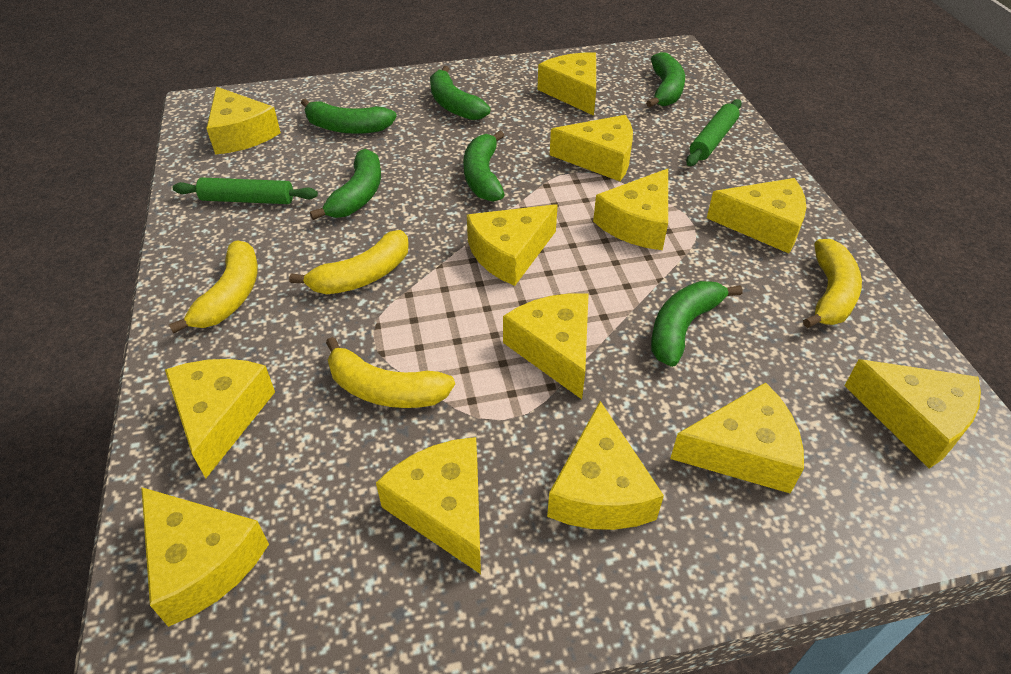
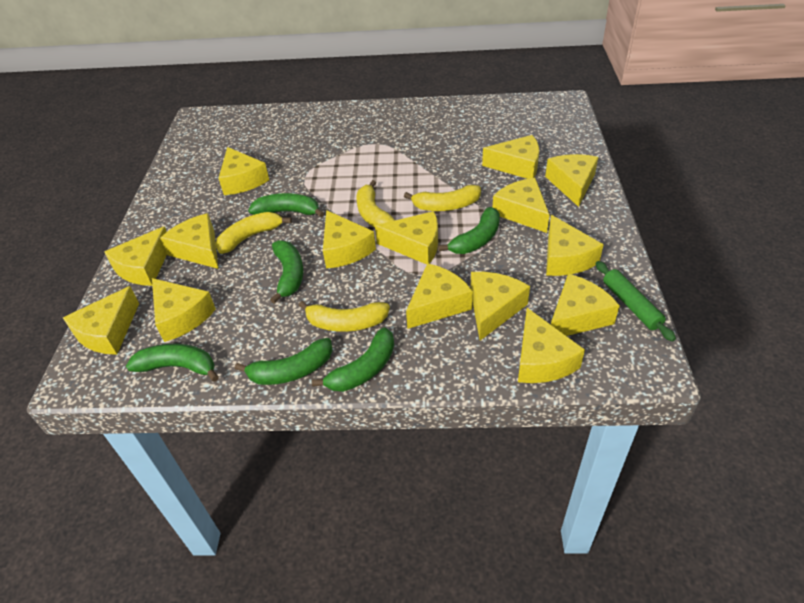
green rolling pin: 2 -> 1
yellow cheese: 13 -> 15

